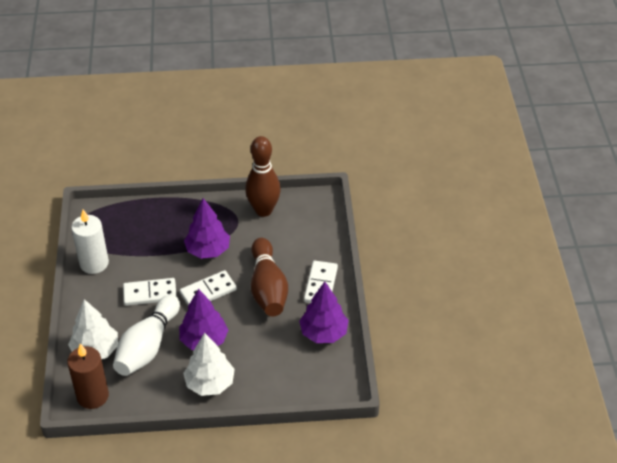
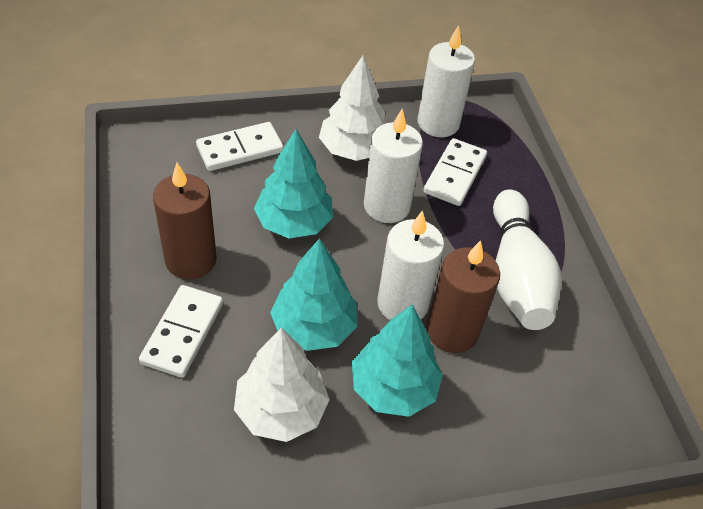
brown bowling pin: 2 -> 0
brown candle: 1 -> 2
purple tree: 3 -> 0
turquoise tree: 0 -> 3
white candle: 1 -> 3

